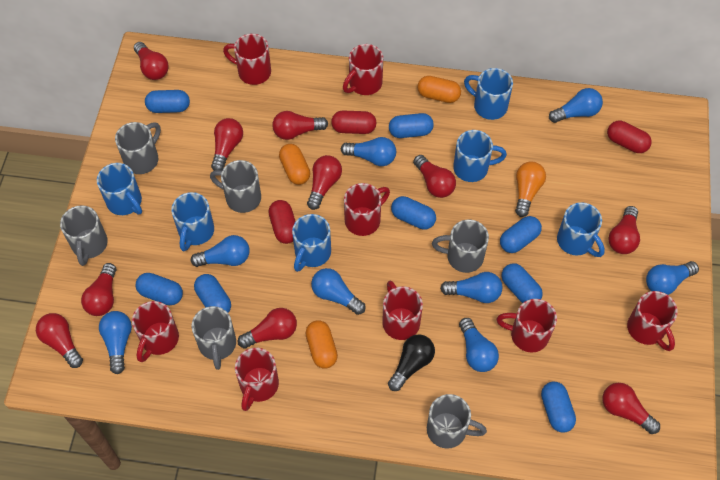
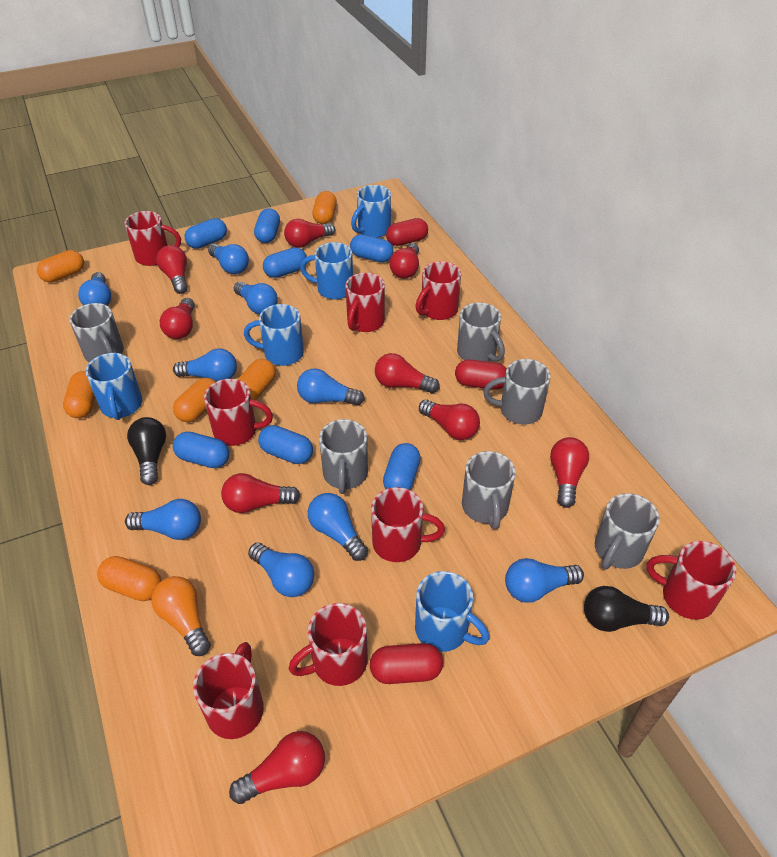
black light bulb: 1 -> 2
blue capsule: 8 -> 7
blue light bulb: 8 -> 9
blue mug: 6 -> 5
orange capsule: 3 -> 6
red light bulb: 10 -> 9

